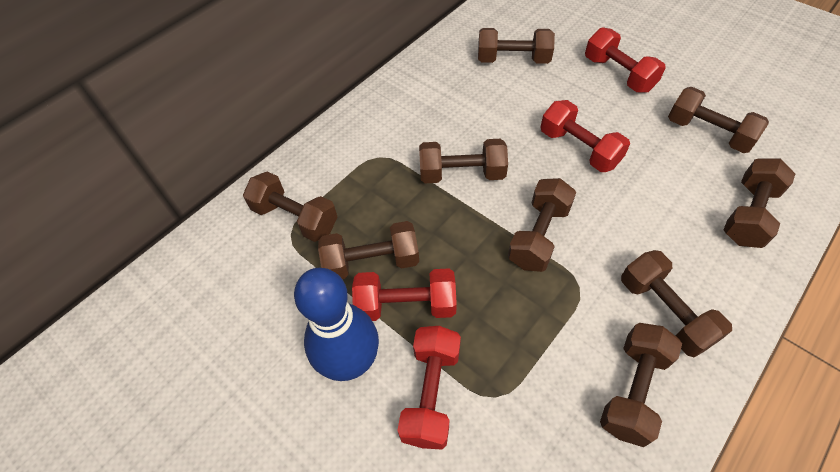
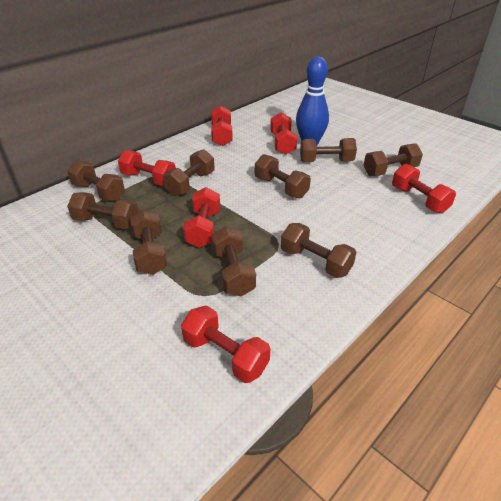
red dumbbell: 4 -> 6

